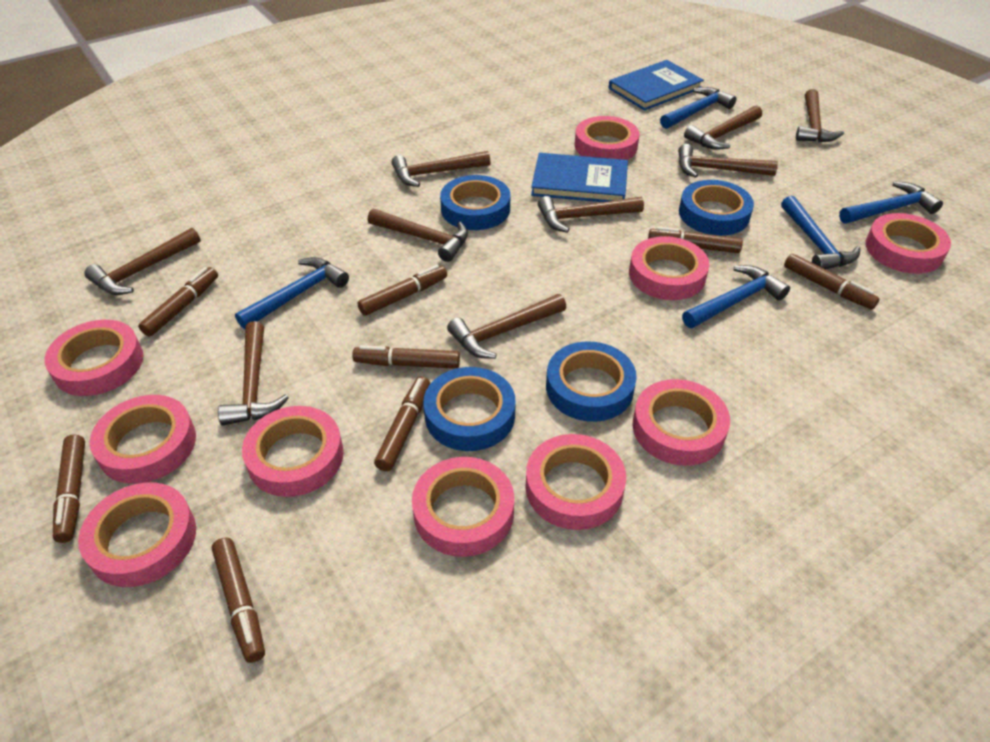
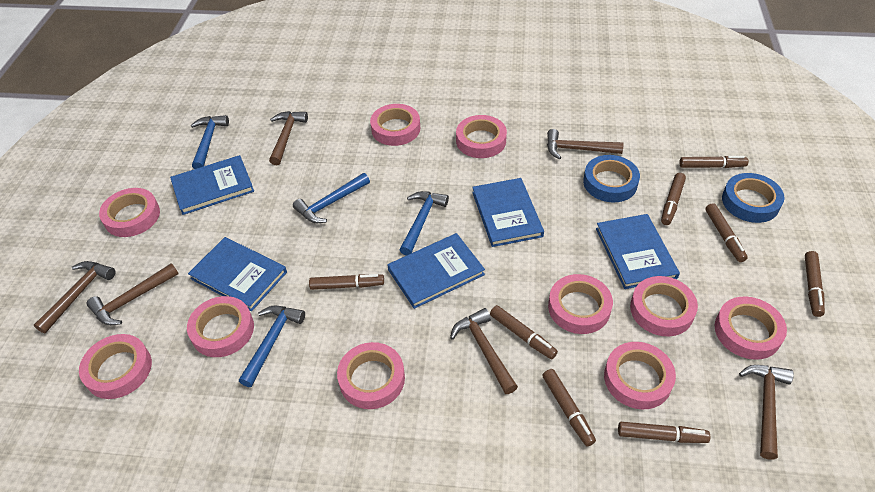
blue book: 2 -> 5
blue hammer: 5 -> 4
blue tape: 4 -> 2
brown hammer: 9 -> 6

